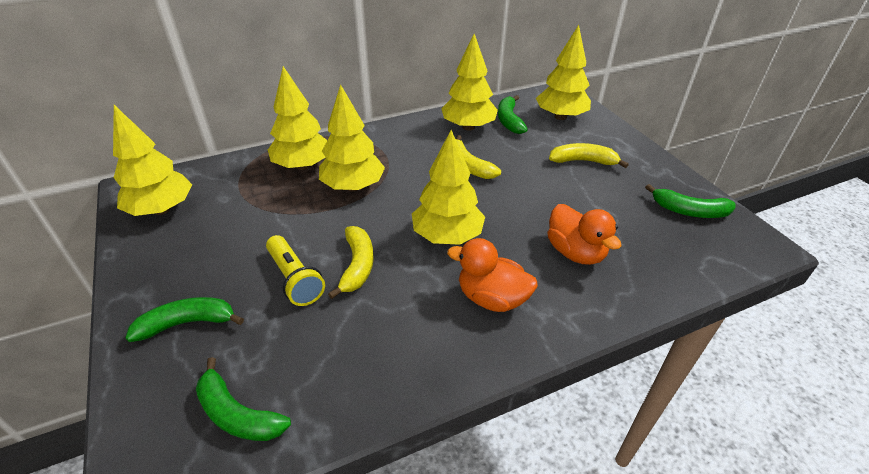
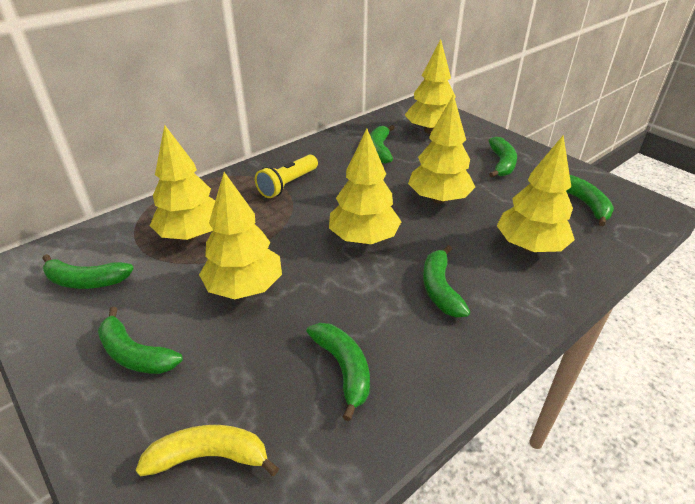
green banana: 4 -> 7
orange duck: 2 -> 0
yellow banana: 3 -> 1

